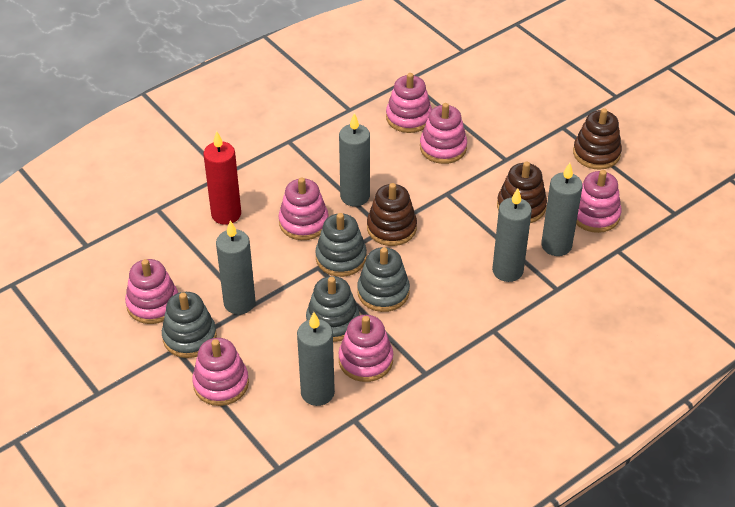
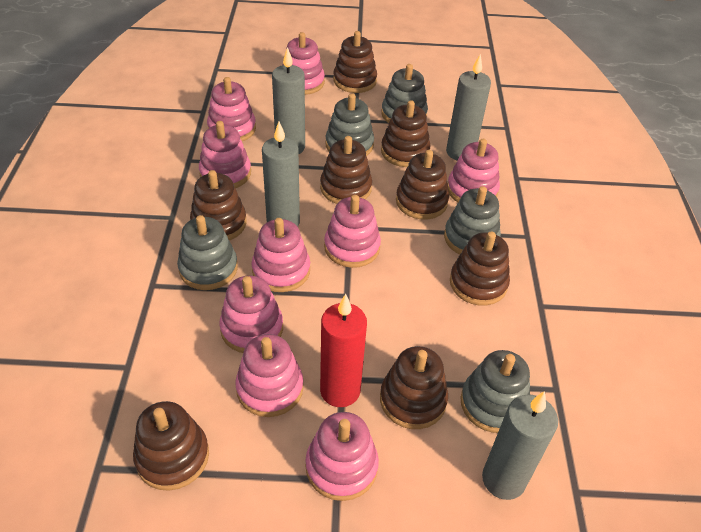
brown stacking toy: 3 -> 8
grey candle: 5 -> 4
grey stacking toy: 4 -> 5
pink stacking toy: 7 -> 9

